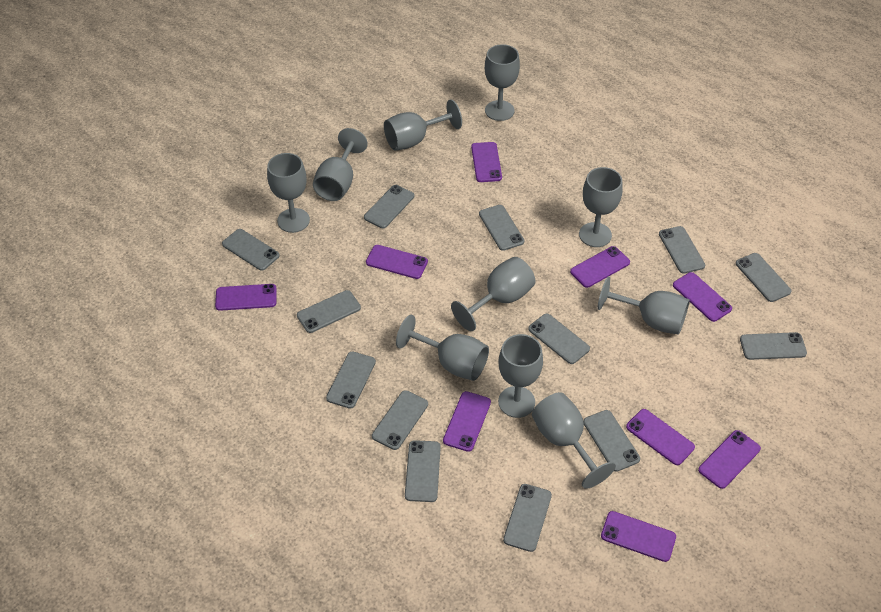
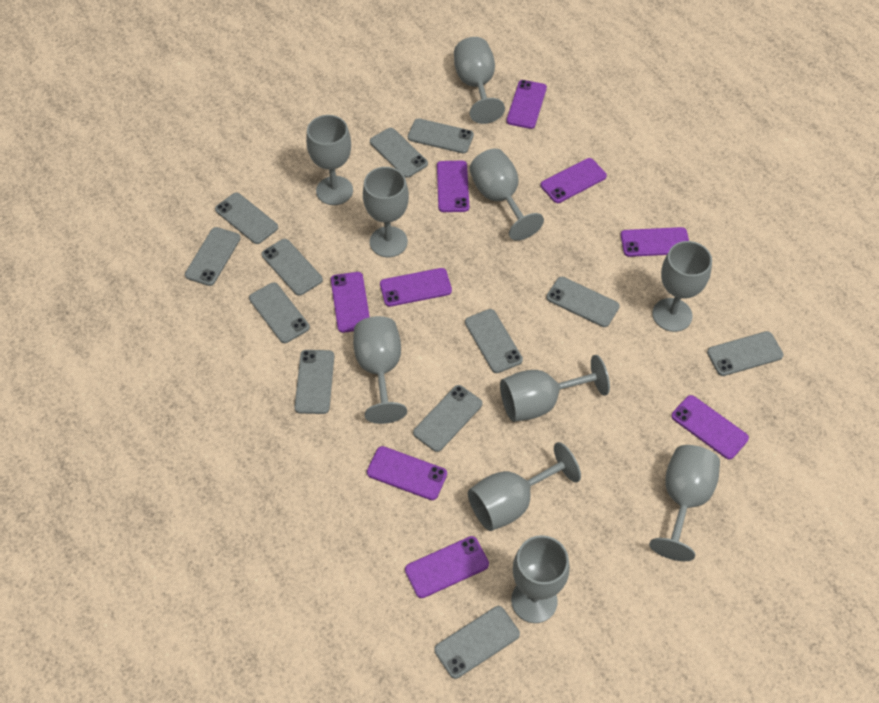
grey phone: 13 -> 12

